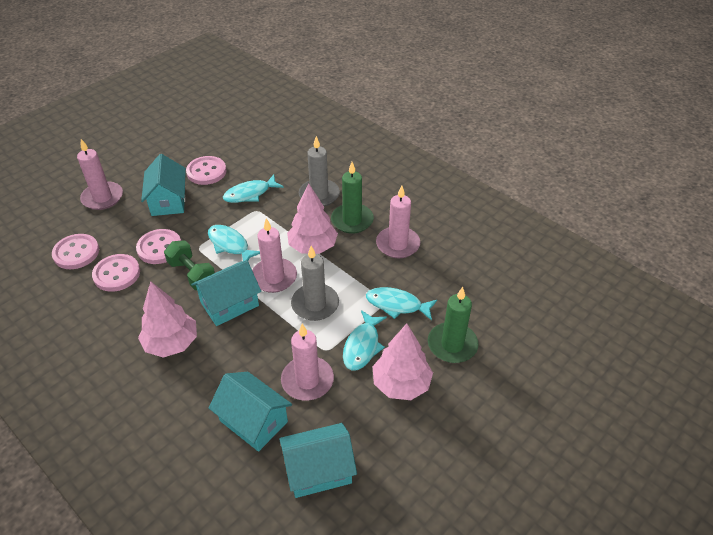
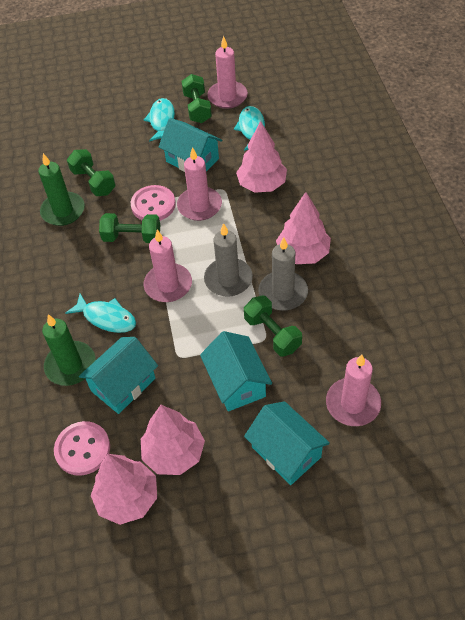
green dumbbell: 1 -> 4
pink button: 4 -> 2
pink tree: 3 -> 4
turquoise fish: 4 -> 3

